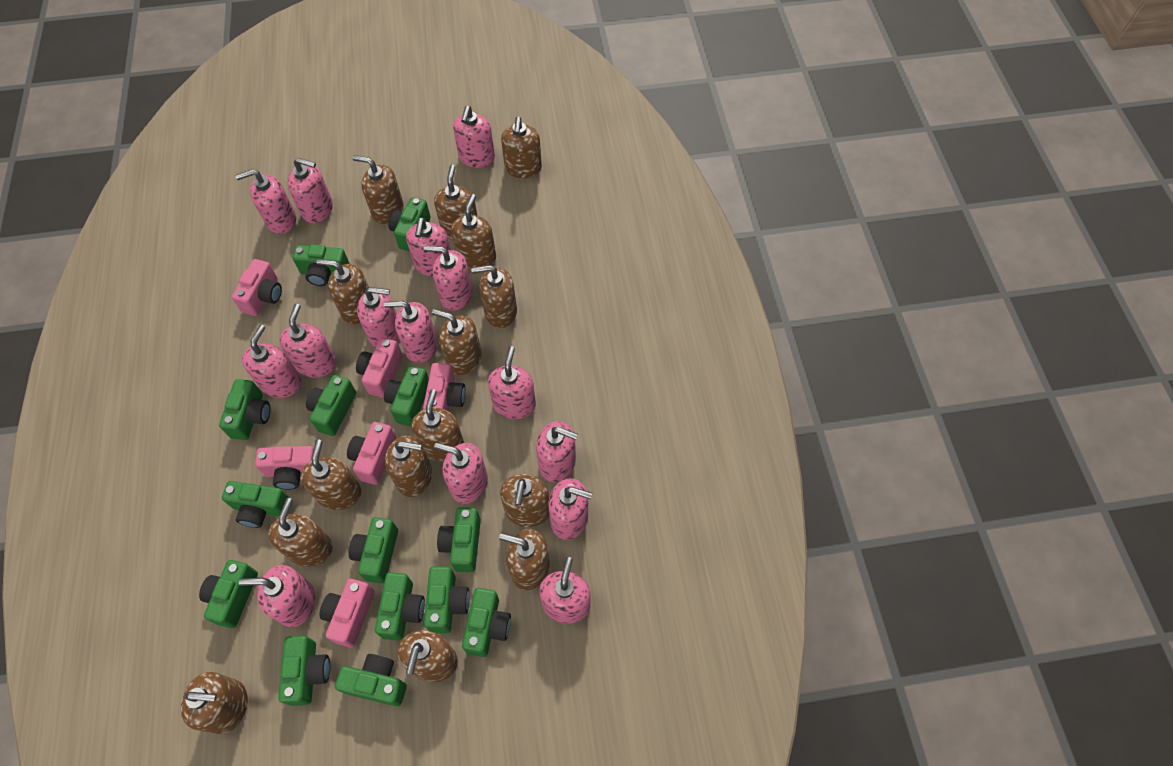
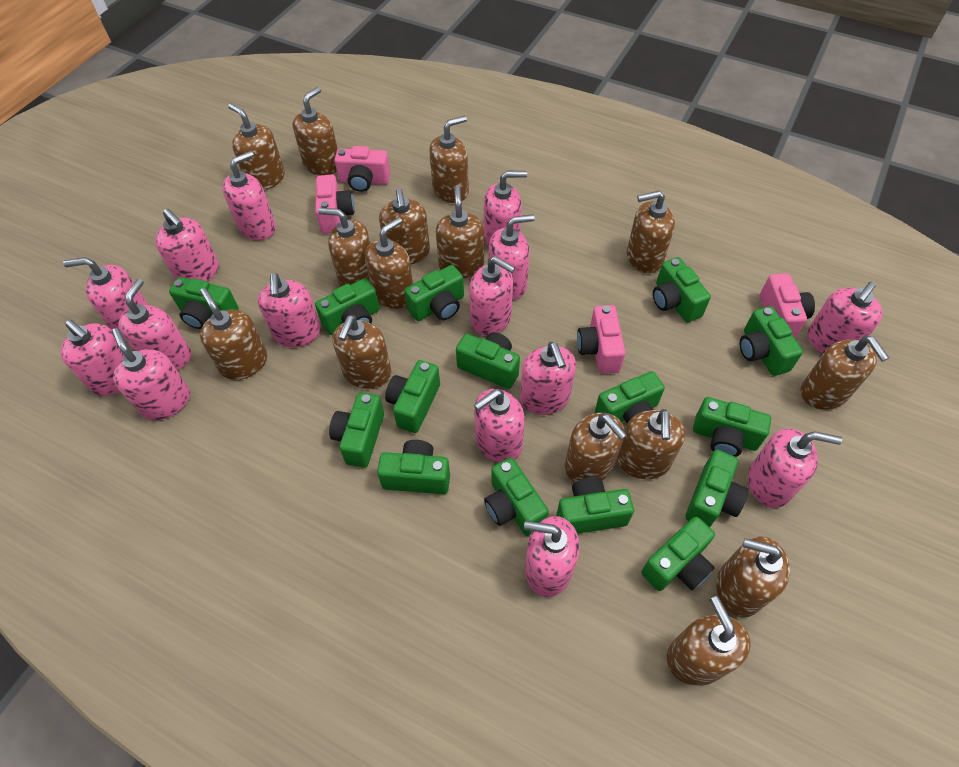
green camera: 14 -> 15
pink camera: 6 -> 4

